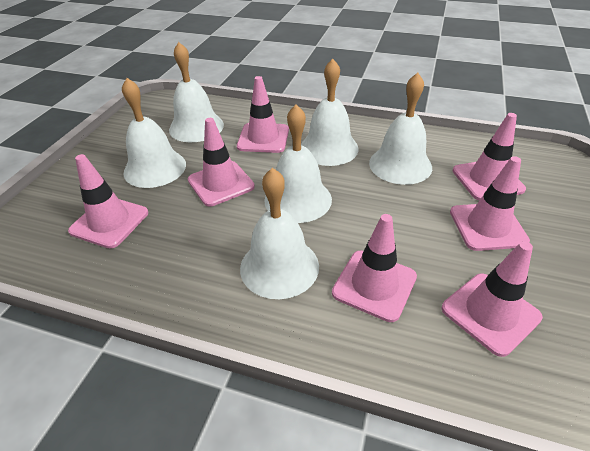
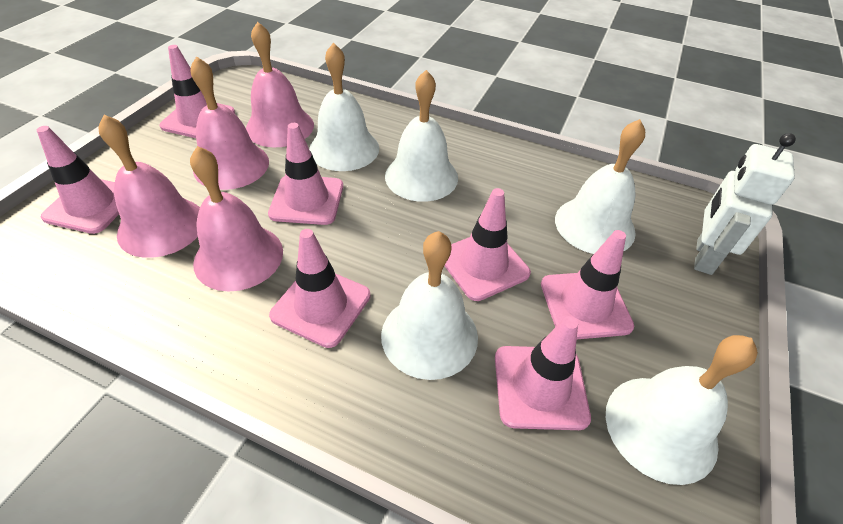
pink bell: 0 -> 4
white bell: 6 -> 5
white robot: 0 -> 1

